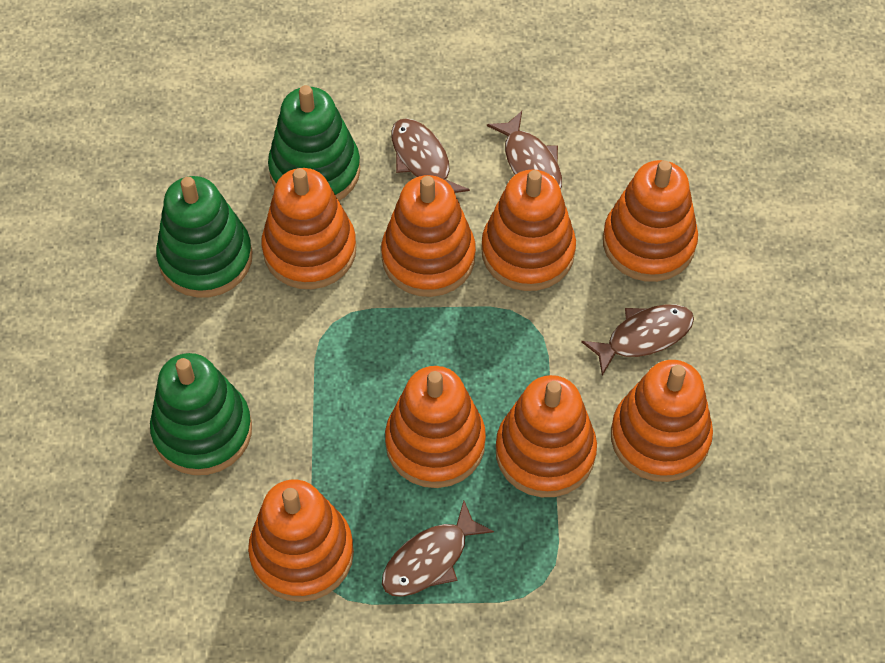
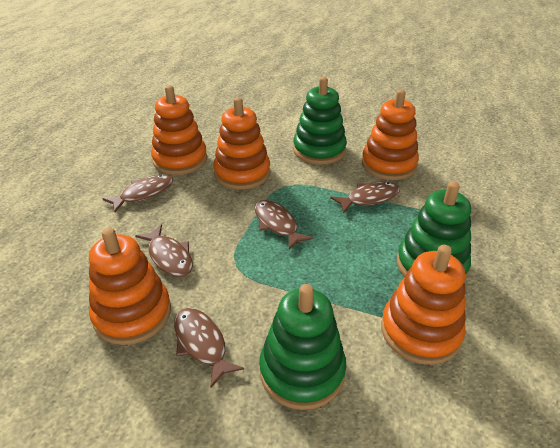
brown fish: 4 -> 5
orange stacking toy: 8 -> 5

